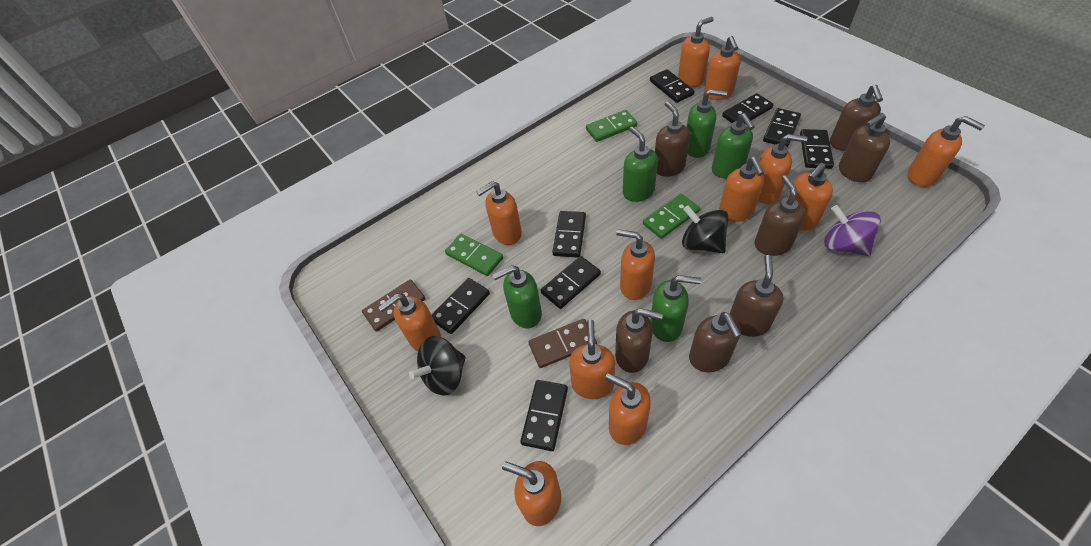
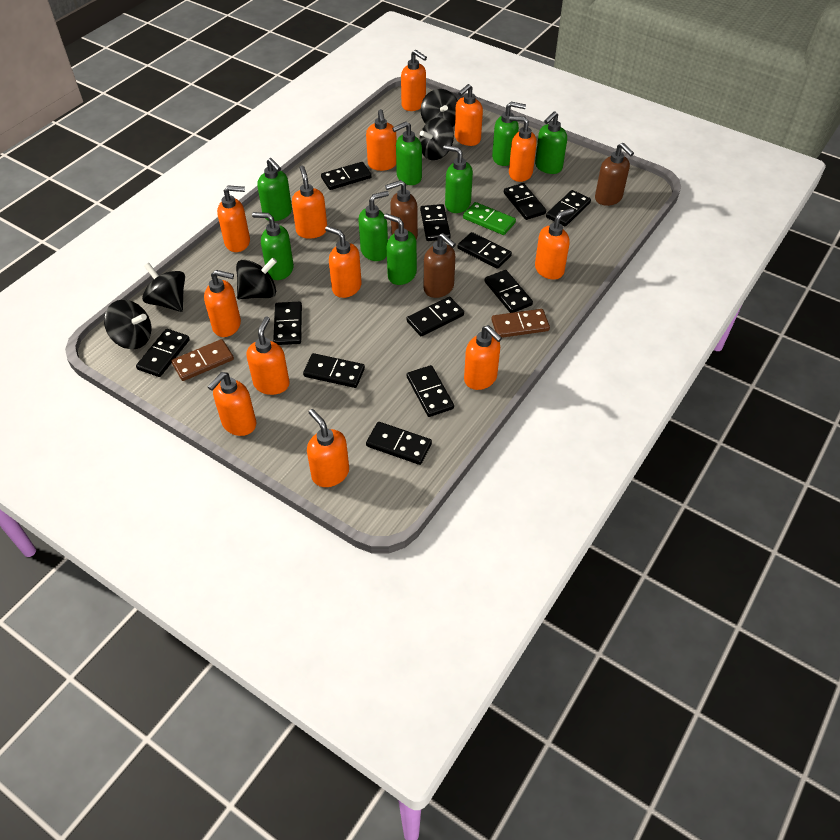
black domino: 8 -> 12
black spinning top: 2 -> 5
brown soap dispenser: 7 -> 3
green domino: 3 -> 1
green soap dispenser: 5 -> 8
orange soap dispenser: 12 -> 13
purple spinning top: 1 -> 0

